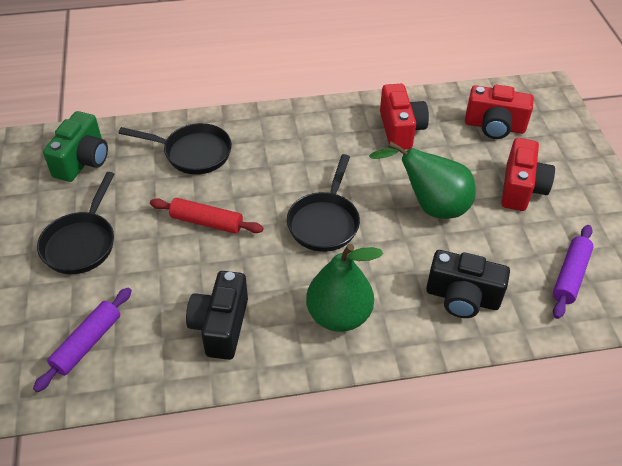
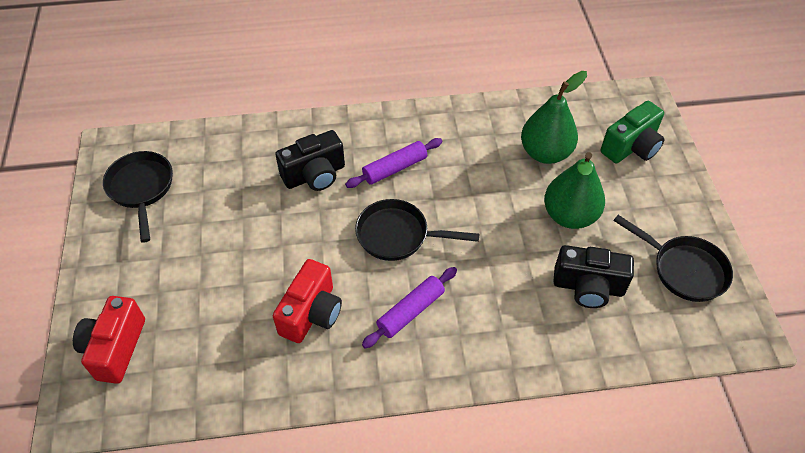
red camera: 3 -> 2
red rolling pin: 1 -> 0

